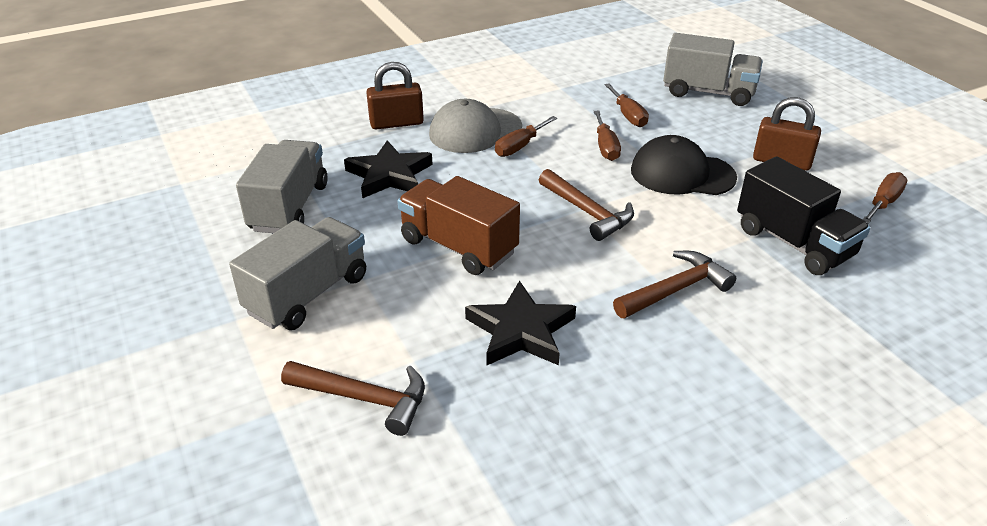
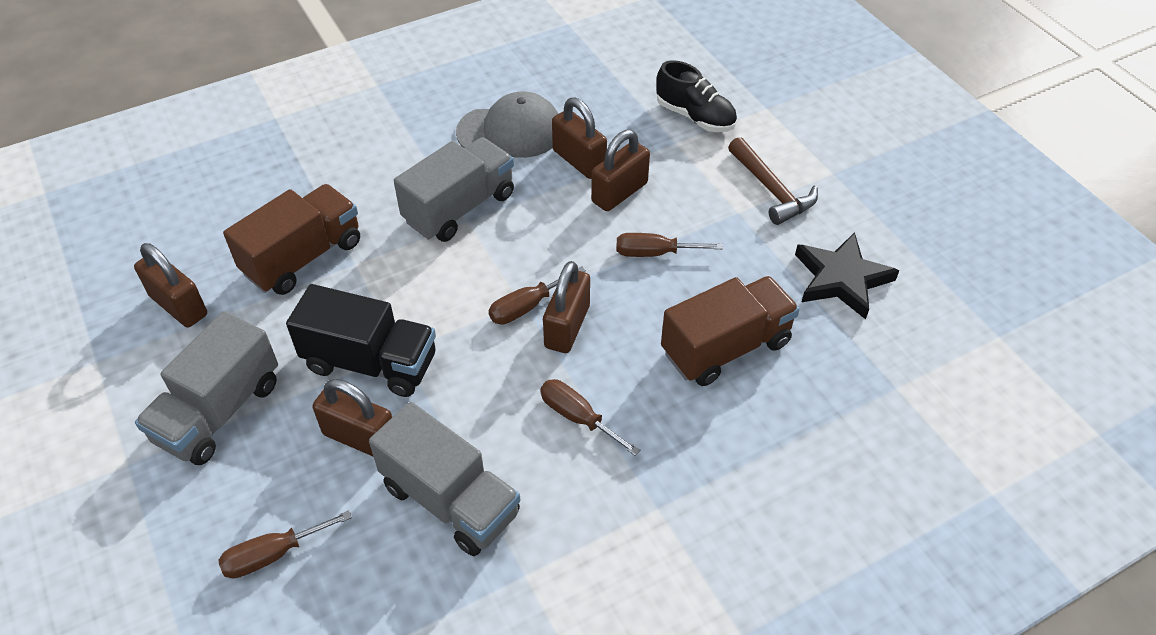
black cap: 1 -> 0
black shoe: 0 -> 1
black star: 2 -> 1
brown hammer: 3 -> 1
brown padlock: 2 -> 5
brown truck: 1 -> 2

